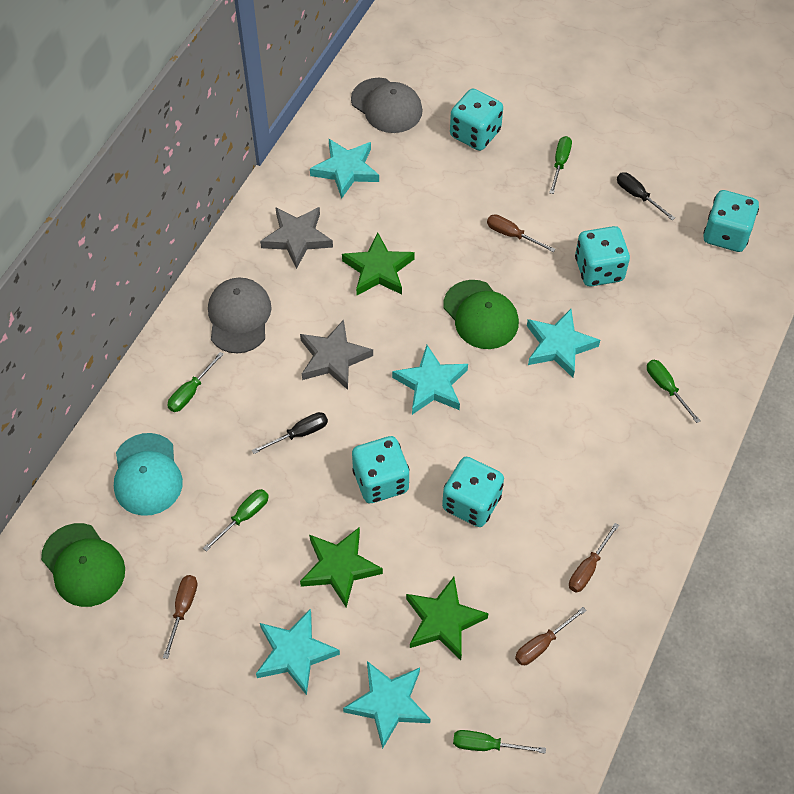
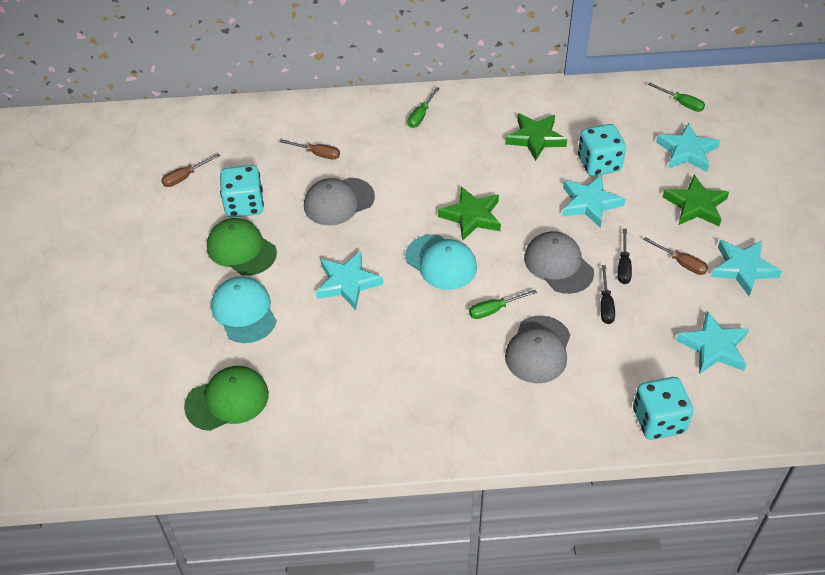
brown screwdriver: 4 -> 3
green screwdriver: 5 -> 3
grey cap: 2 -> 3
grey star: 2 -> 0
turquoise cap: 1 -> 2
turquoise dice: 5 -> 3

